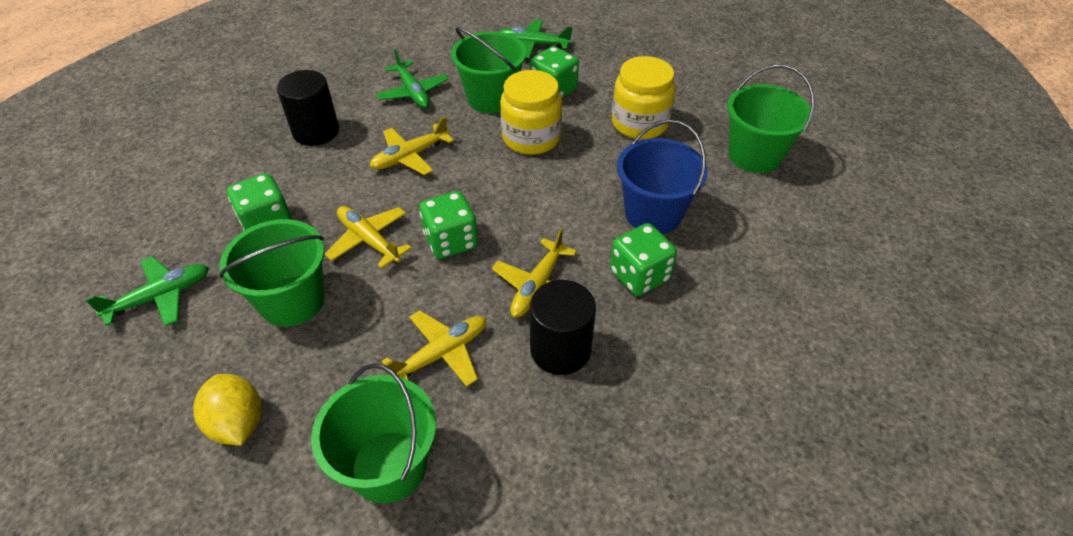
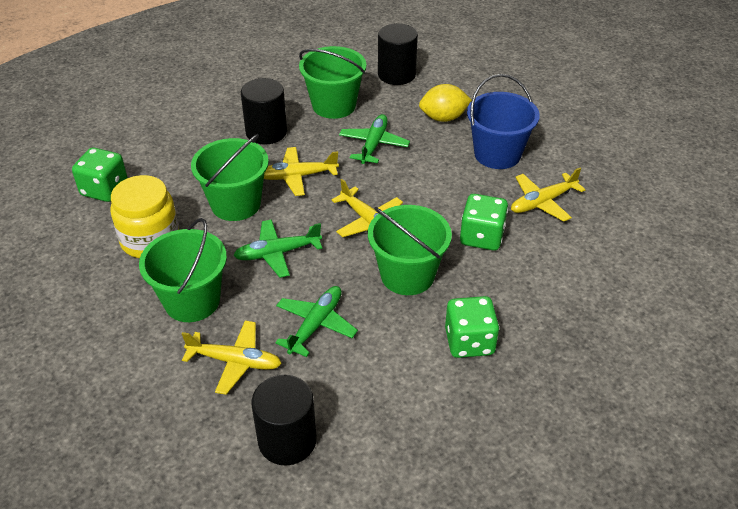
black cylinder: 2 -> 3
green dice: 4 -> 3
yellow jar: 2 -> 1

